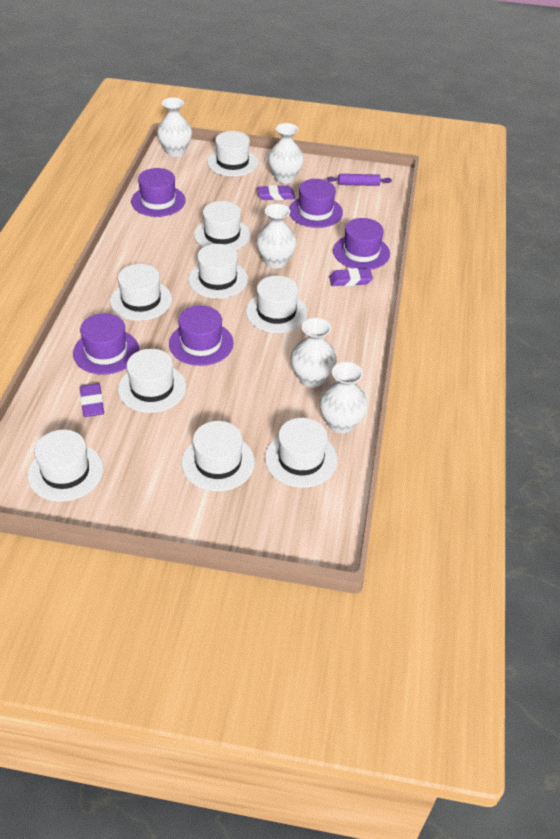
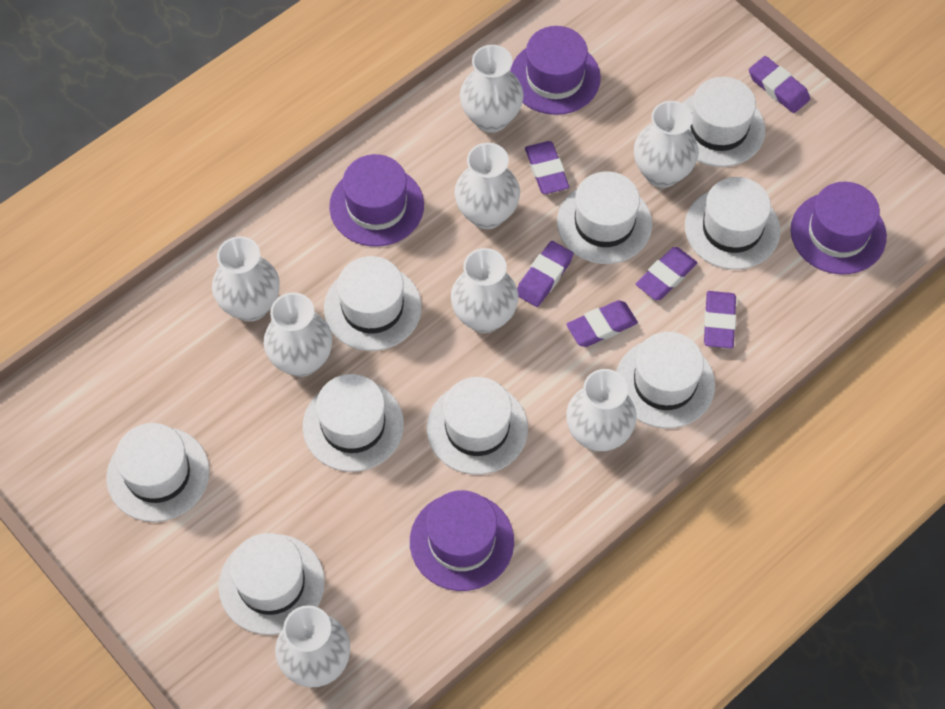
purple eraser: 3 -> 6
purple hat: 5 -> 4
purple rolling pin: 1 -> 0
white vase: 5 -> 8

